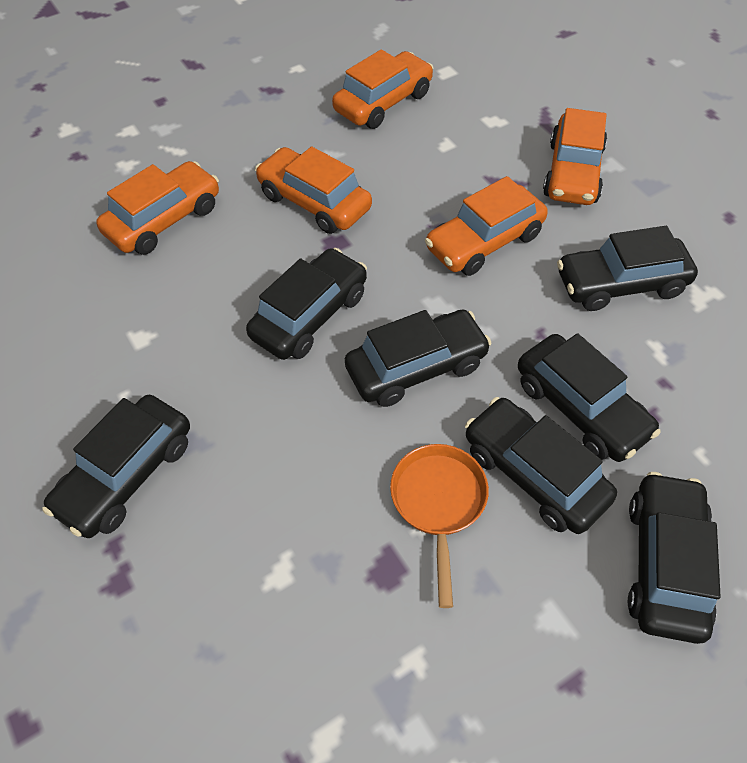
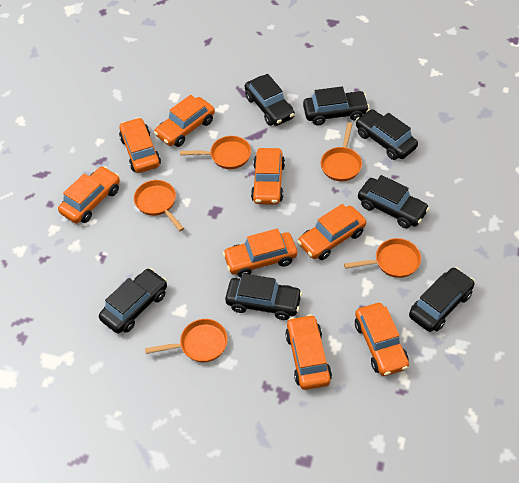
orange car: 5 -> 8
orange pan: 1 -> 5

